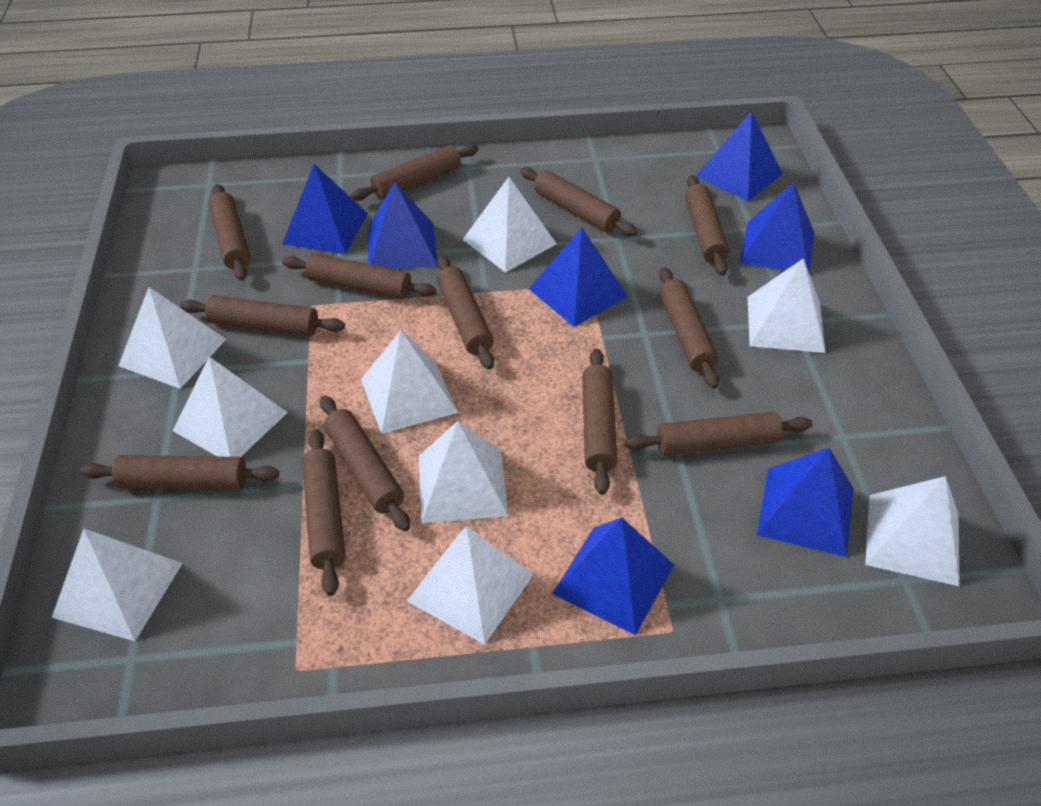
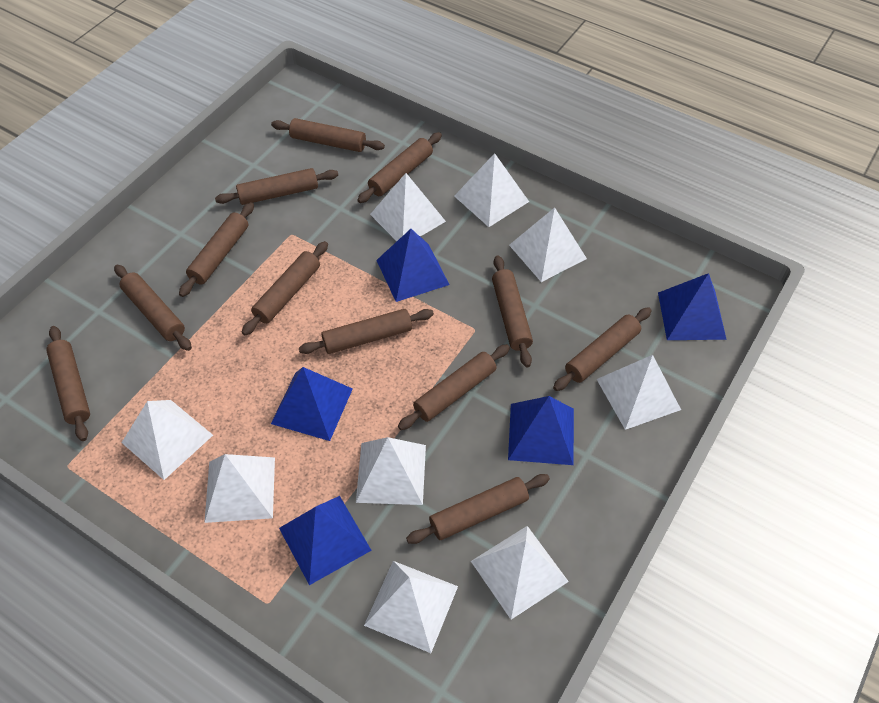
blue pyramid: 7 -> 5
brown rolling pin: 13 -> 12

